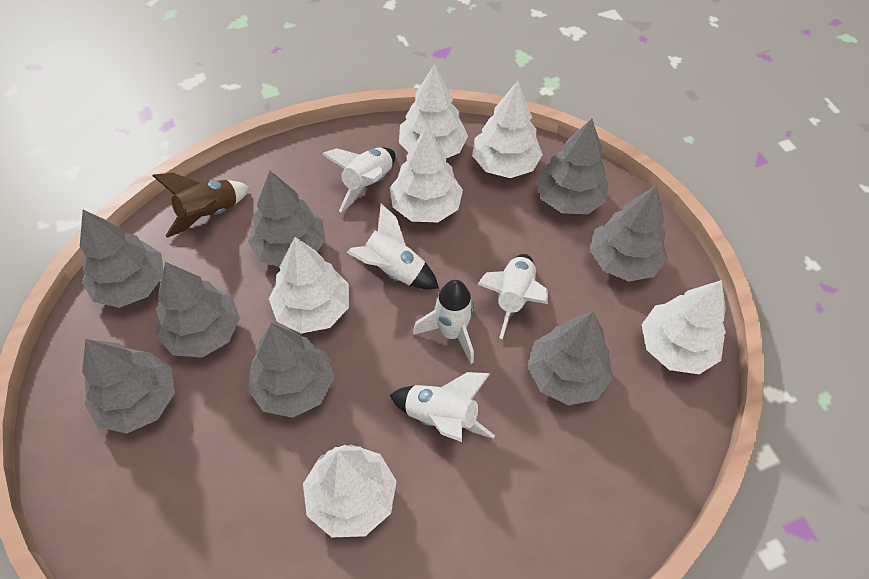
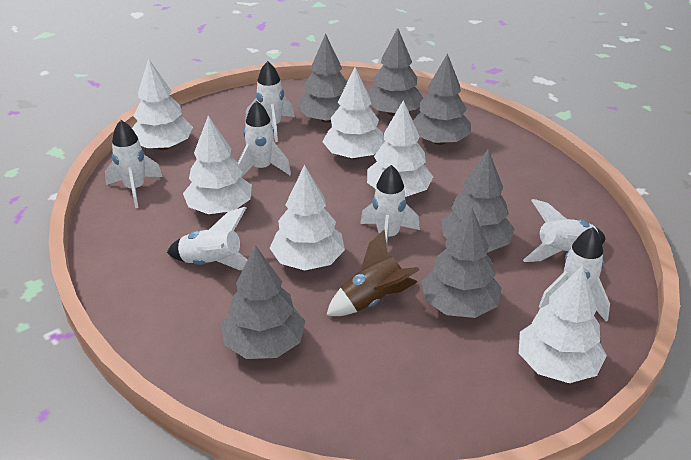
grey tree: 8 -> 6
white rocket: 5 -> 7

